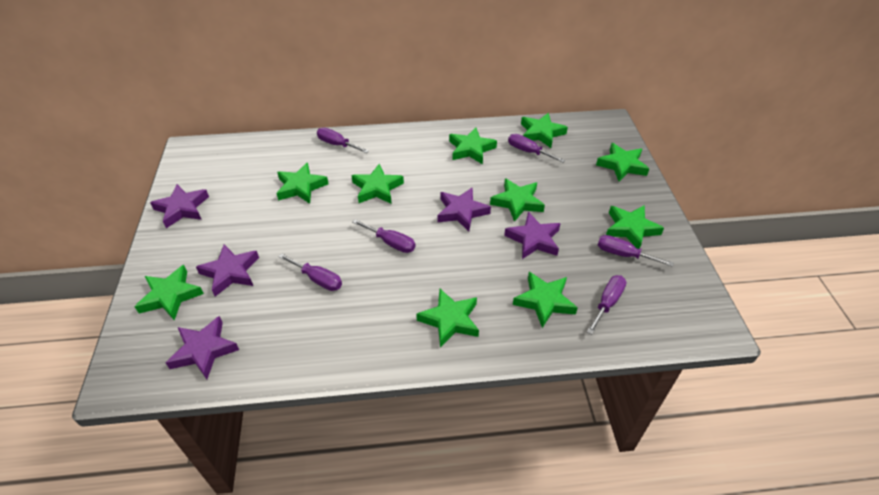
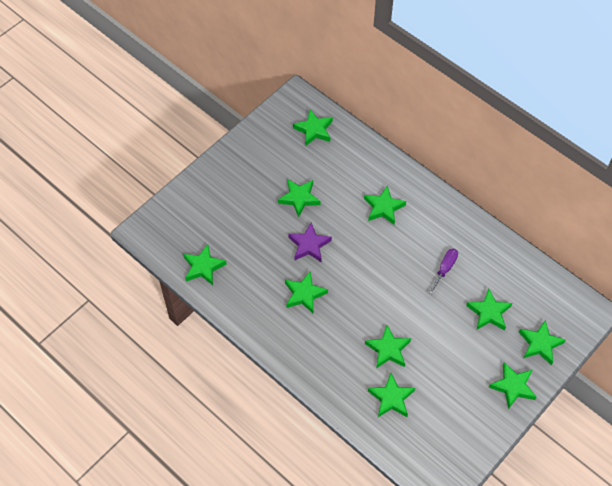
purple screwdriver: 6 -> 1
purple star: 5 -> 1

